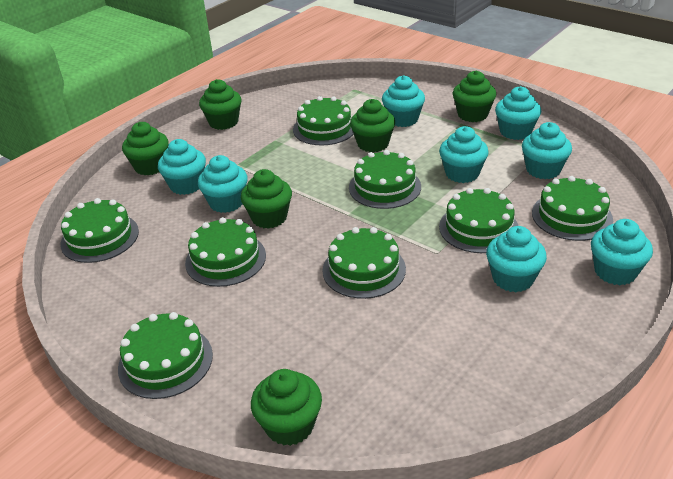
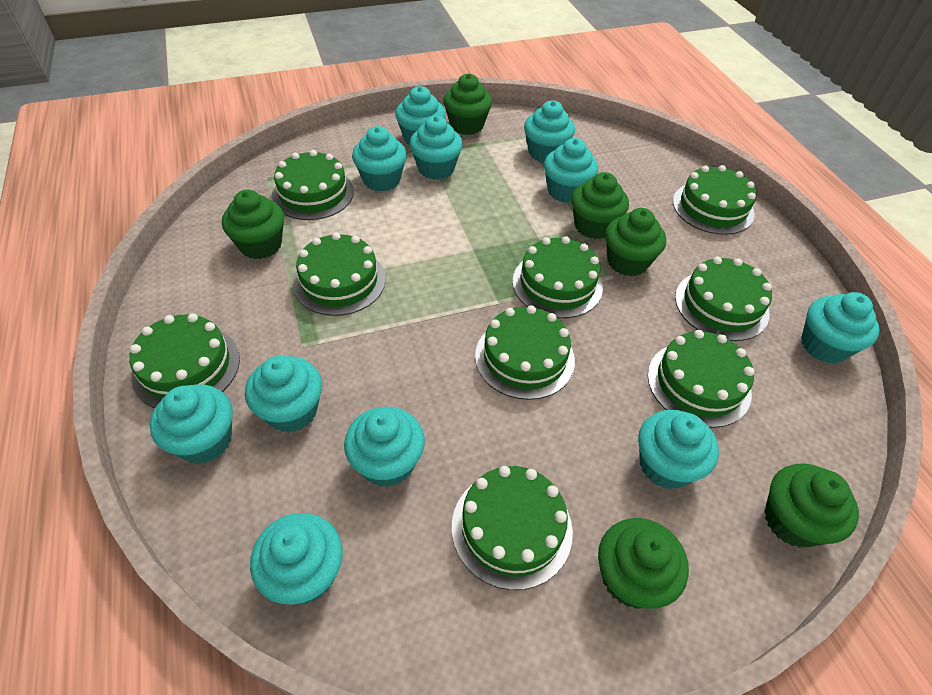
green cake: 8 -> 9
turquoise cupcake: 8 -> 11

